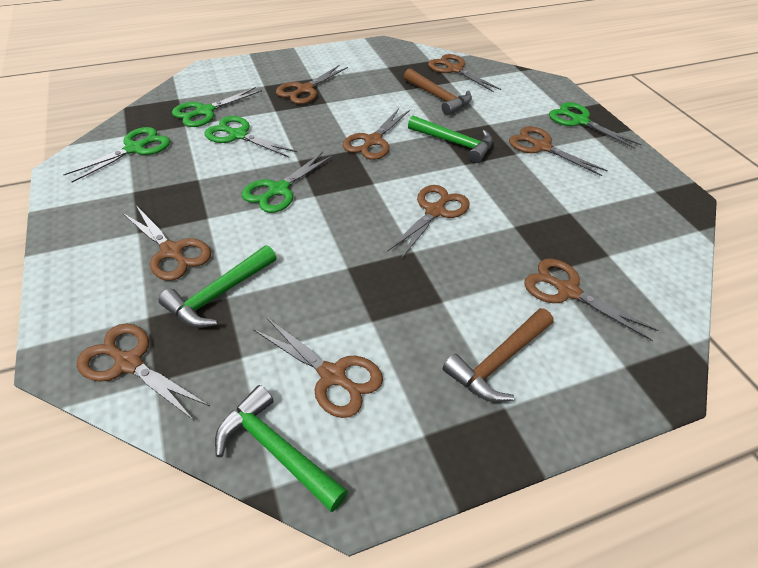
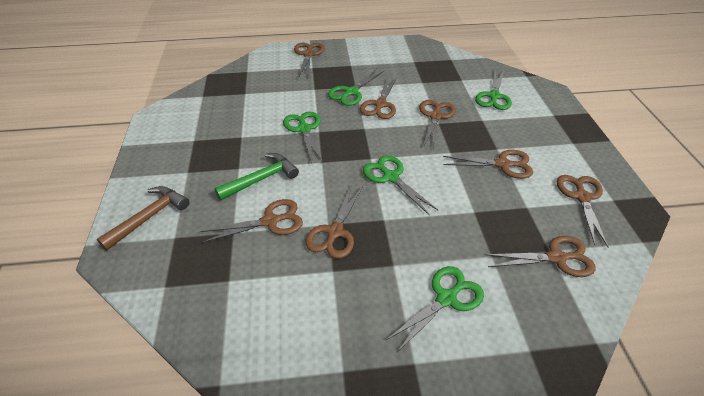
brown hammer: 2 -> 1
brown scissors: 9 -> 8
green hammer: 3 -> 1

